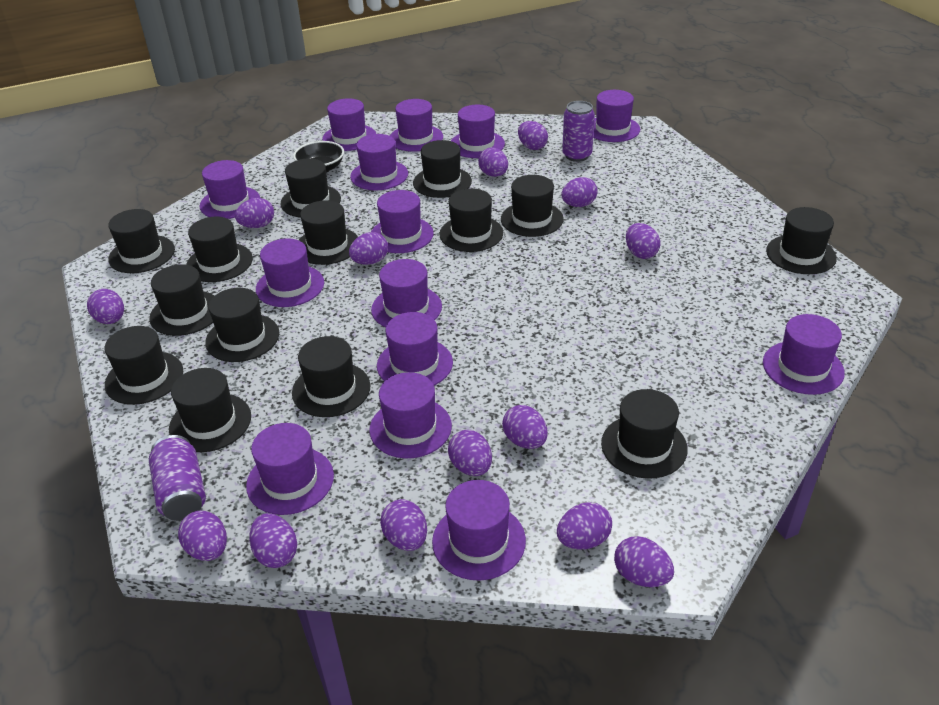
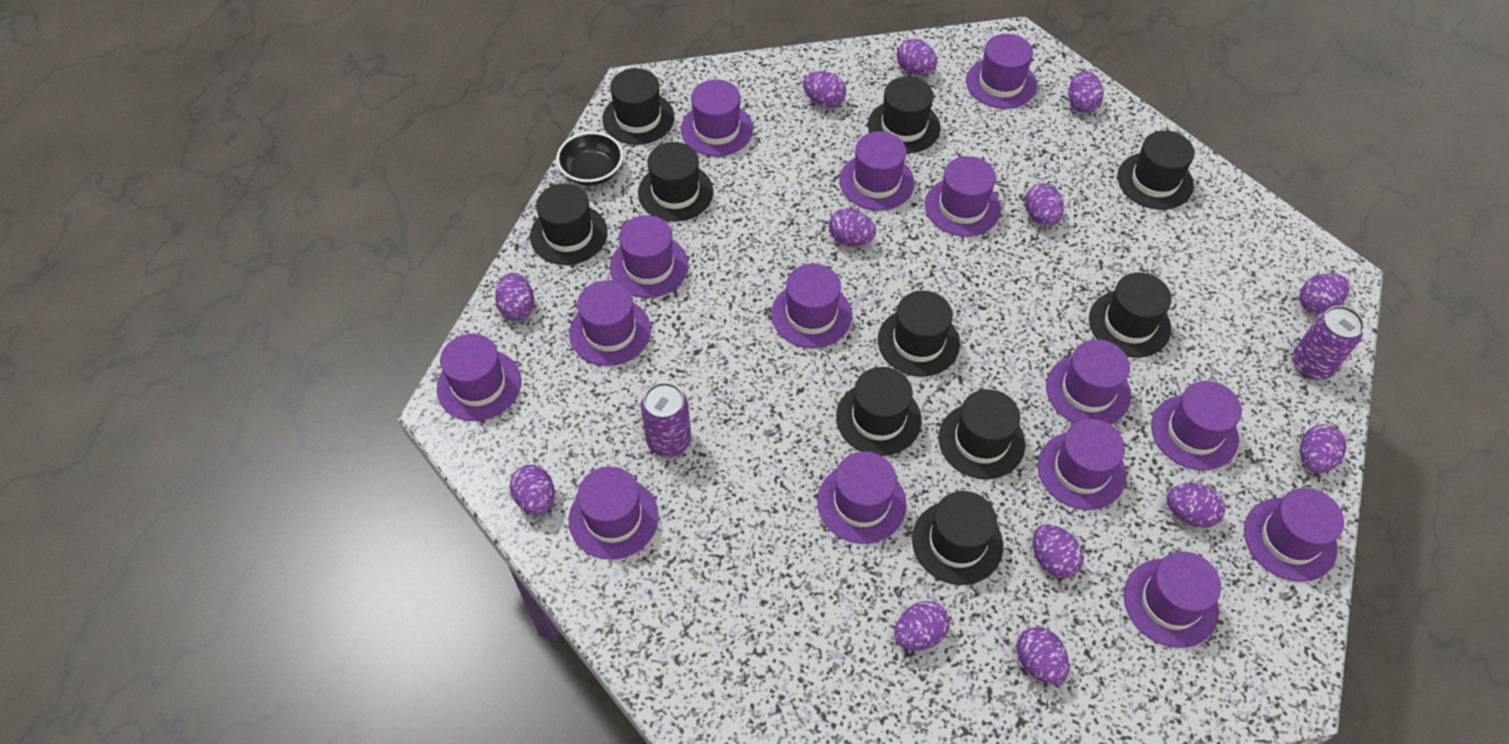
black hat: 14 -> 10
purple egg: 14 -> 13
purple hat: 14 -> 15

